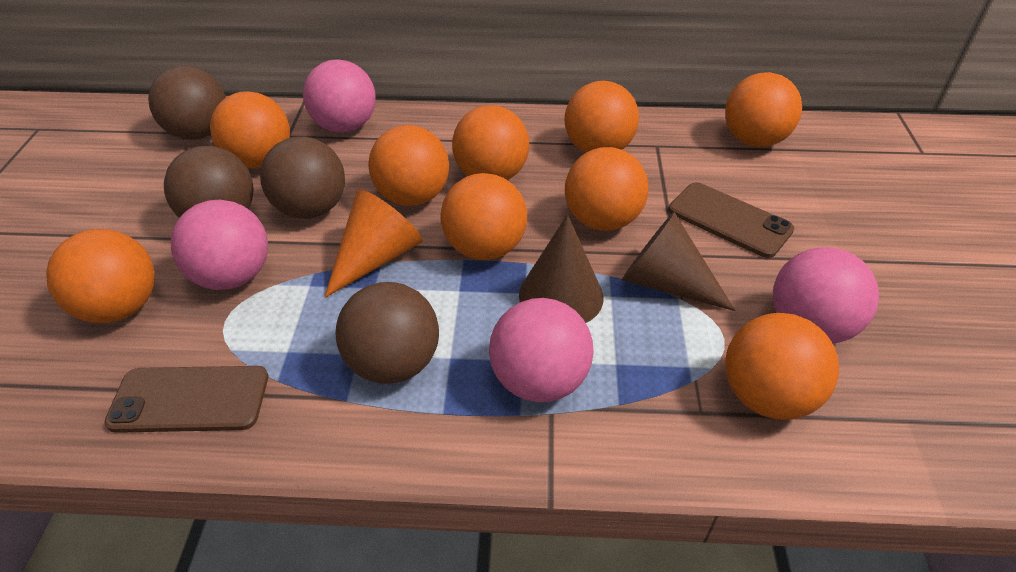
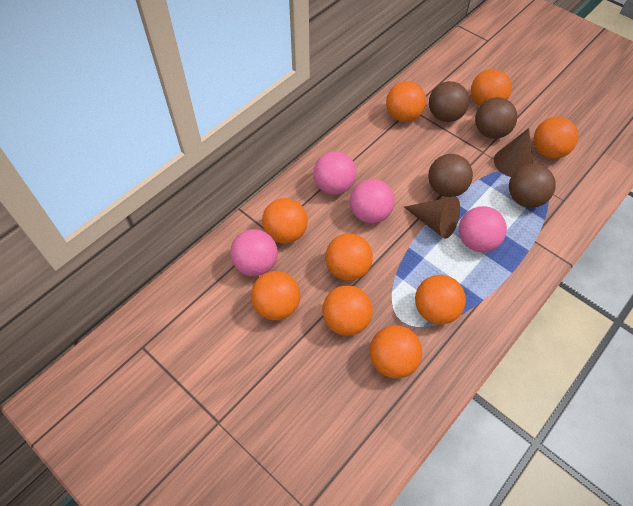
brown phone: 2 -> 0
orange cone: 1 -> 0

